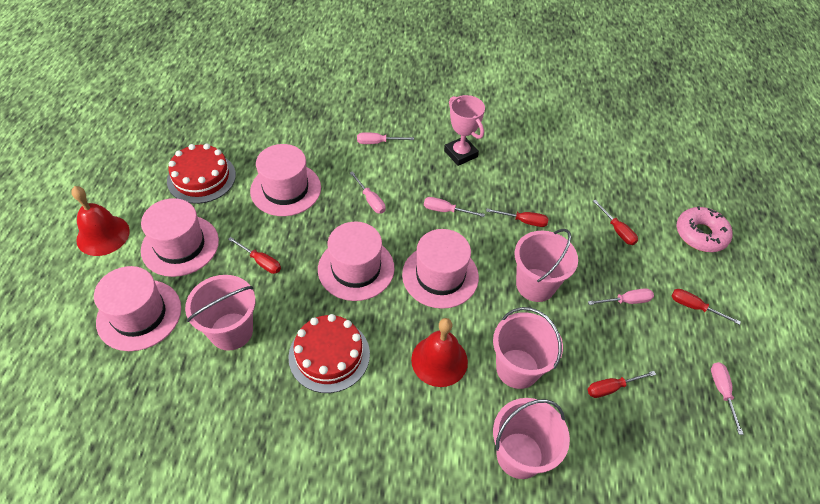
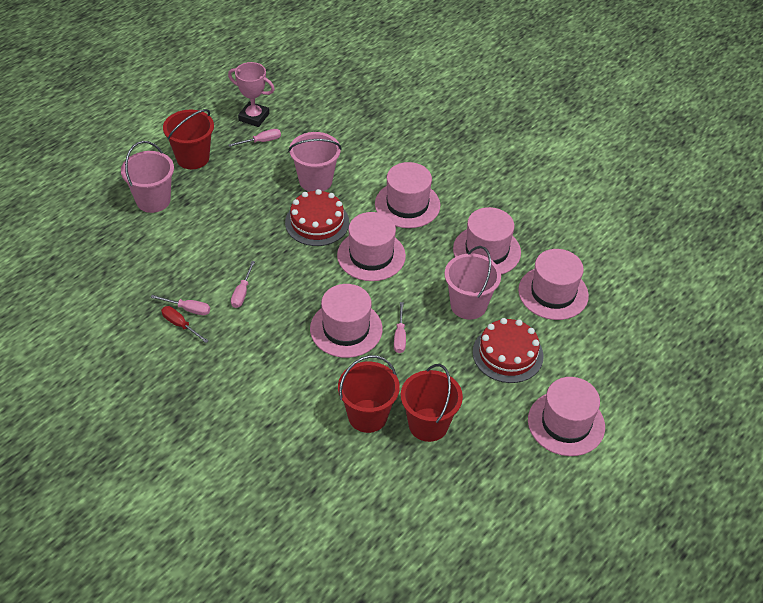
pink bucket: 4 -> 3
pink donut: 1 -> 0
pink hat: 5 -> 6
pink screwdriver: 5 -> 4
red bell: 2 -> 0
red bucket: 0 -> 3
red screwdriver: 5 -> 1

